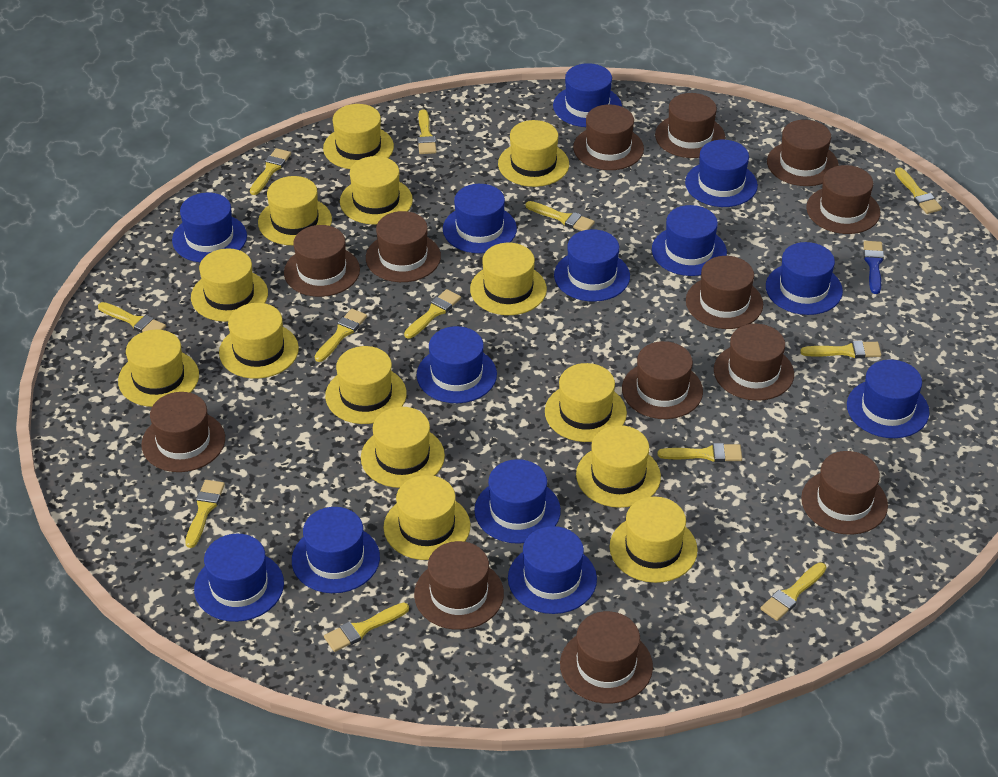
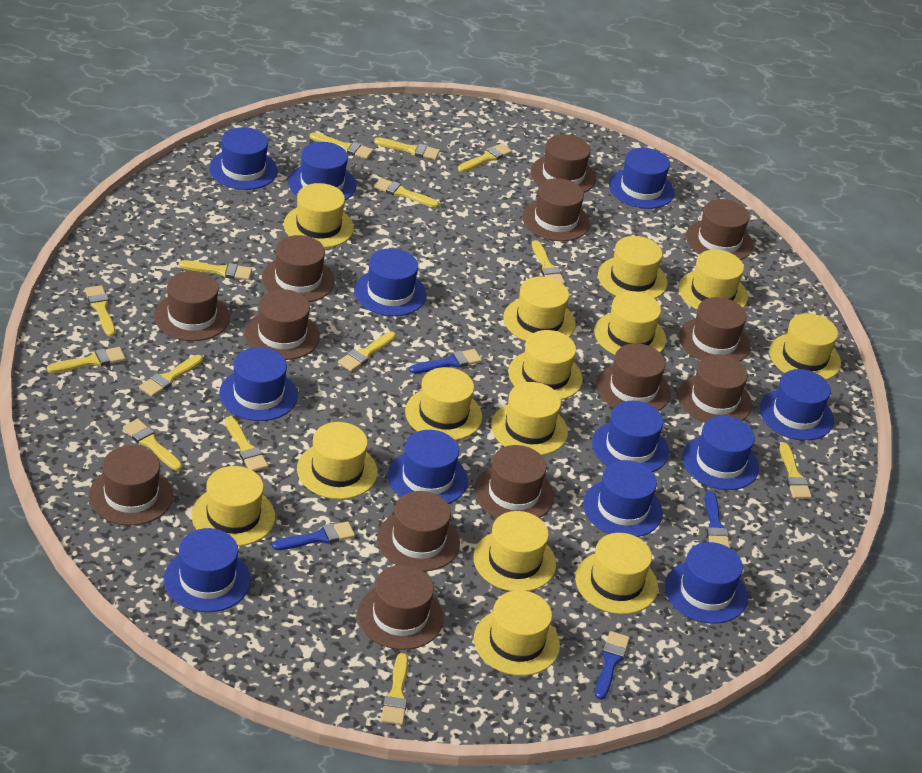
blue brush: 1 -> 4
blue hat: 13 -> 12
yellow brush: 12 -> 14

